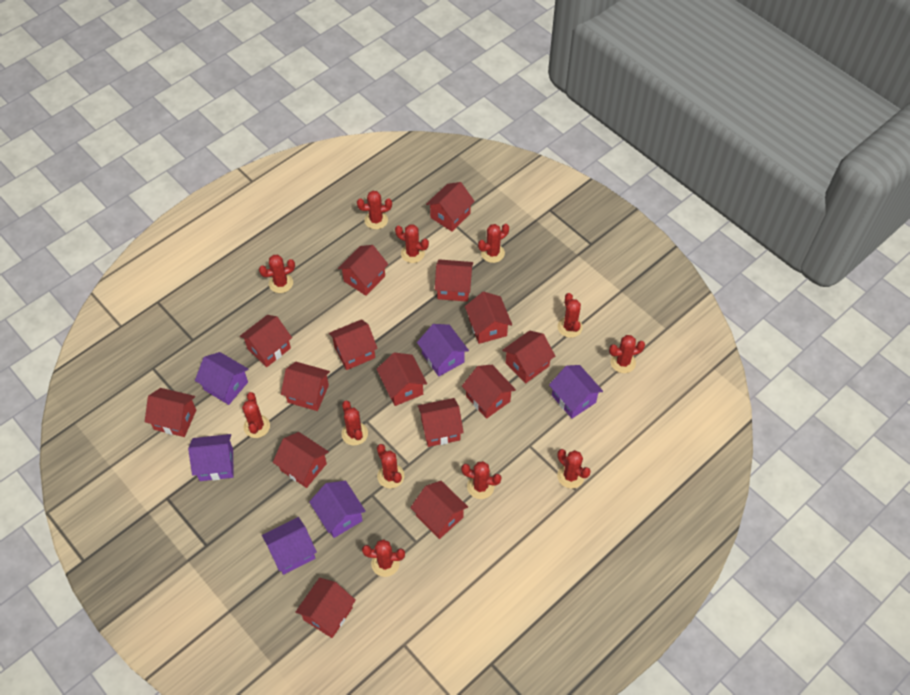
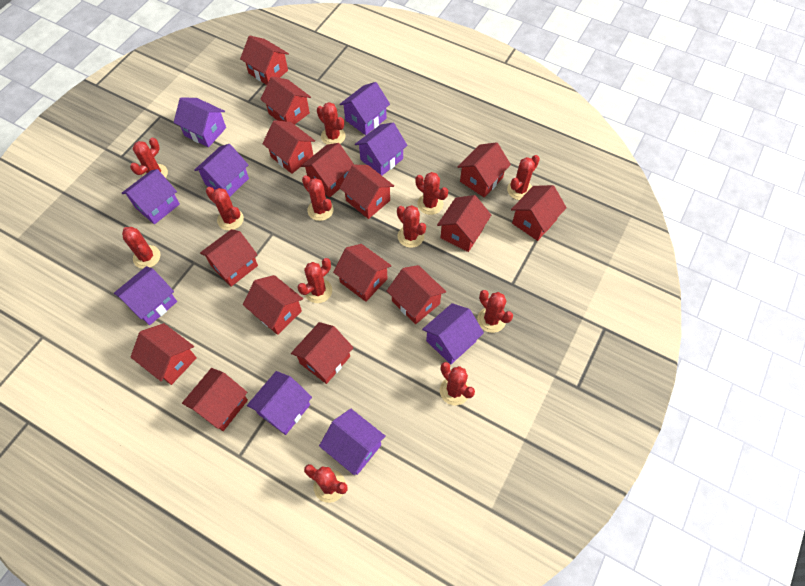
purple house: 6 -> 9

